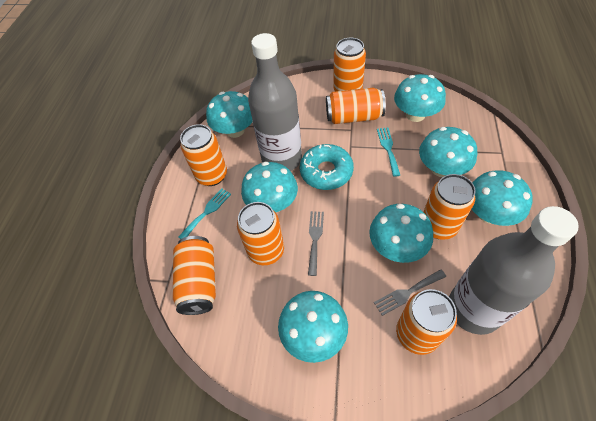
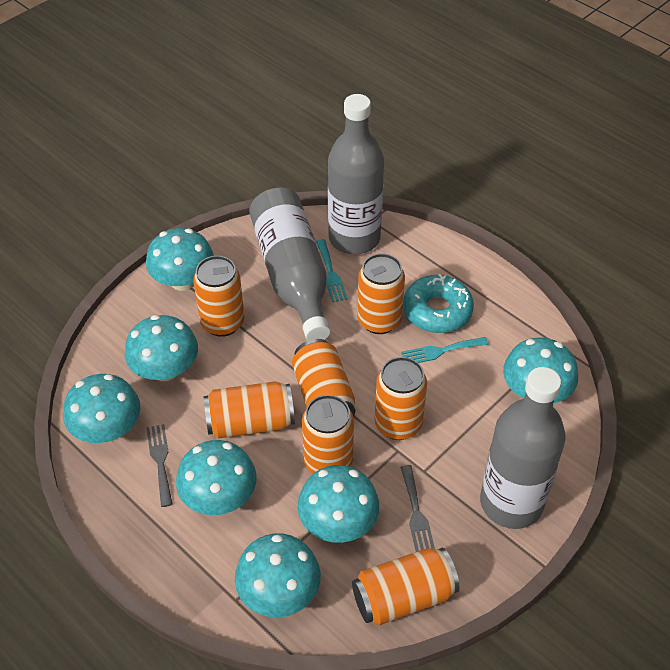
grey bottle: 2 -> 3

